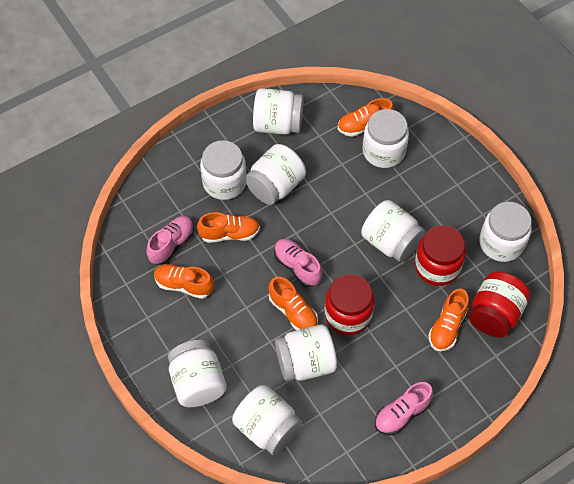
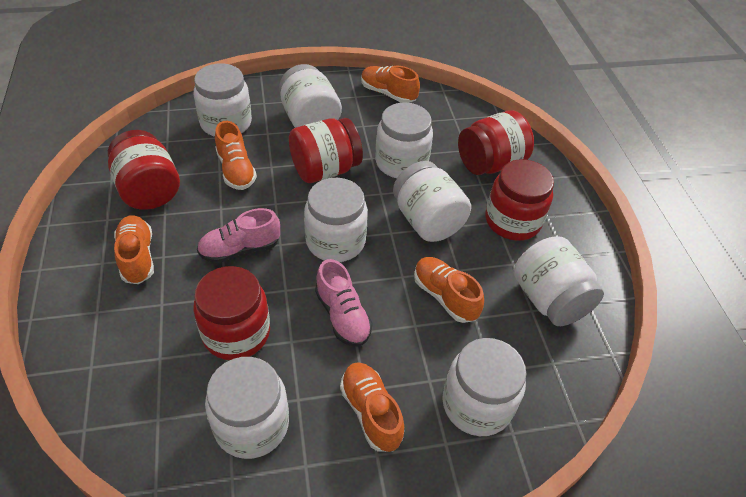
pink shoe: 3 -> 2
red jar: 3 -> 5
white jar: 9 -> 8

